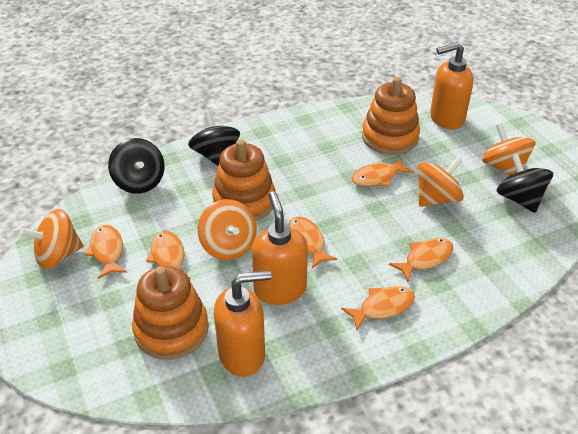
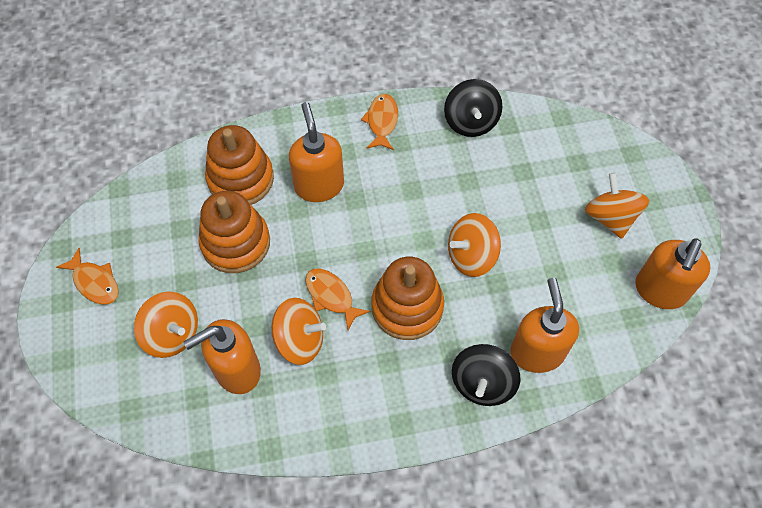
black spinning top: 3 -> 2
orange fish: 6 -> 3
orange soap dispenser: 3 -> 4

